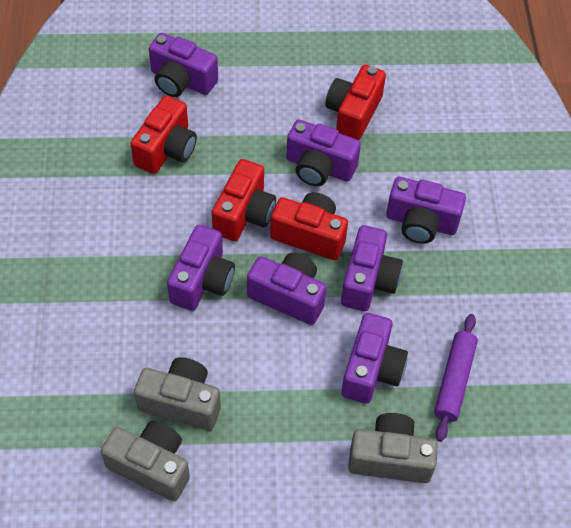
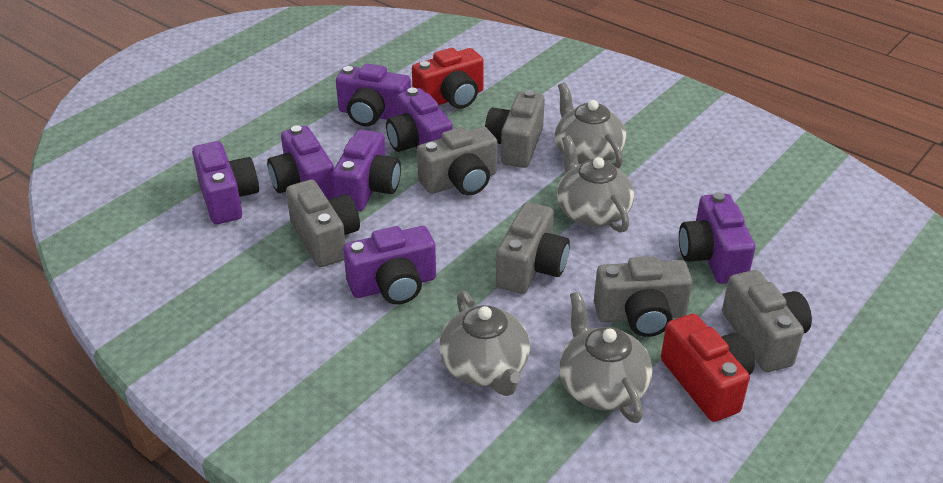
grey camera: 3 -> 6
grey teapot: 0 -> 4
purple rolling pin: 1 -> 0
red camera: 4 -> 2

